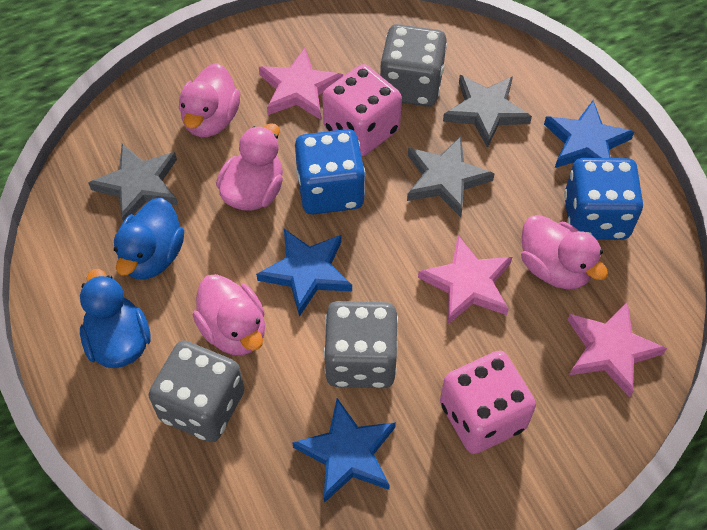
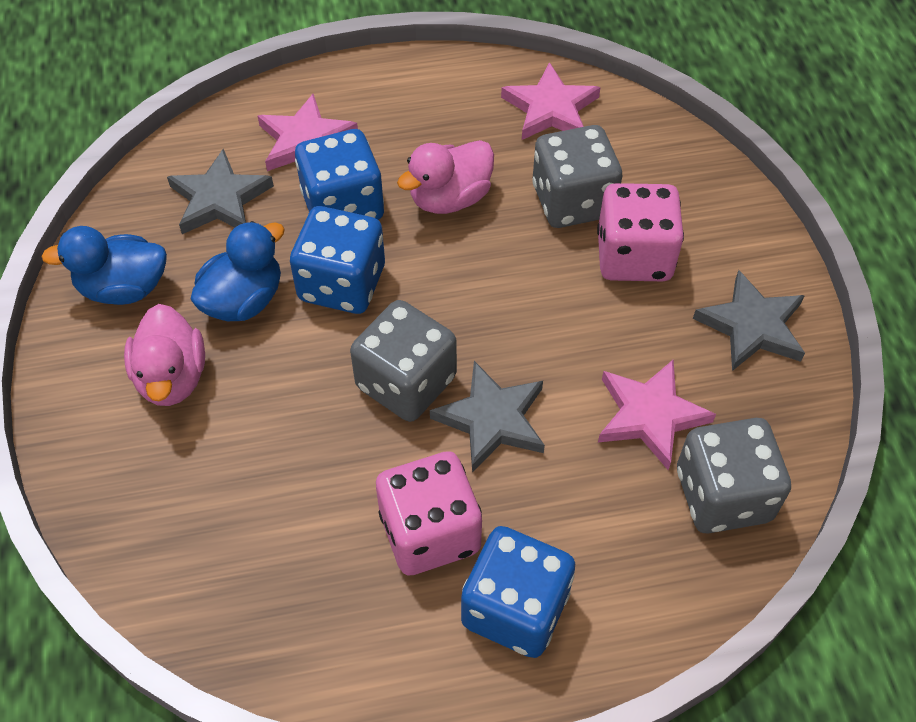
blue dice: 2 -> 3
blue star: 3 -> 0
pink duck: 4 -> 2

